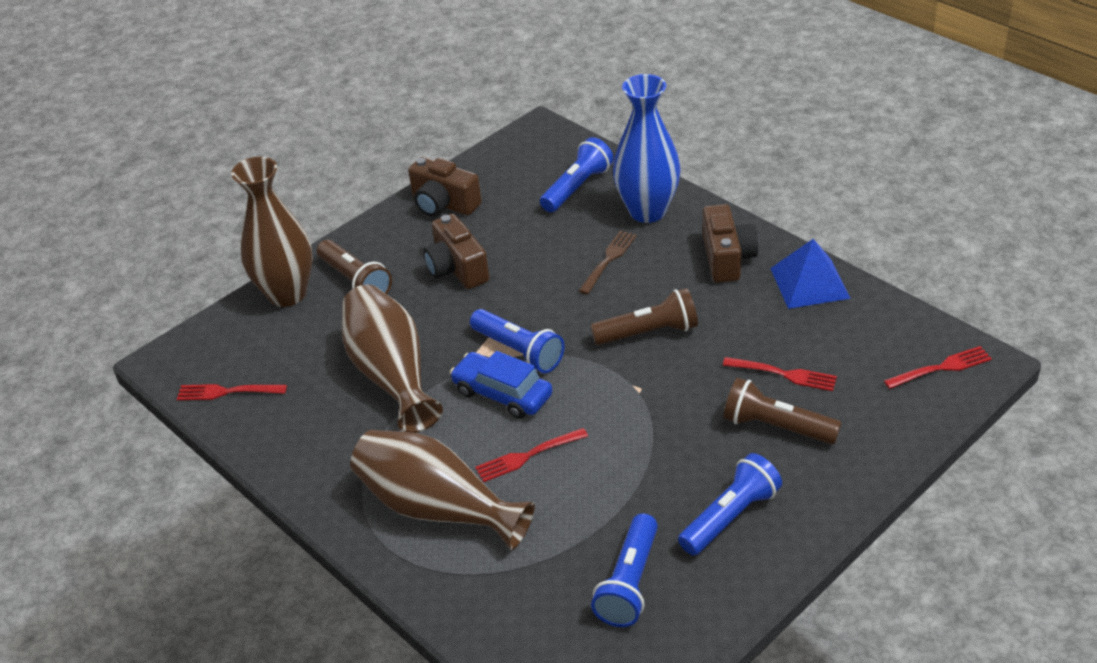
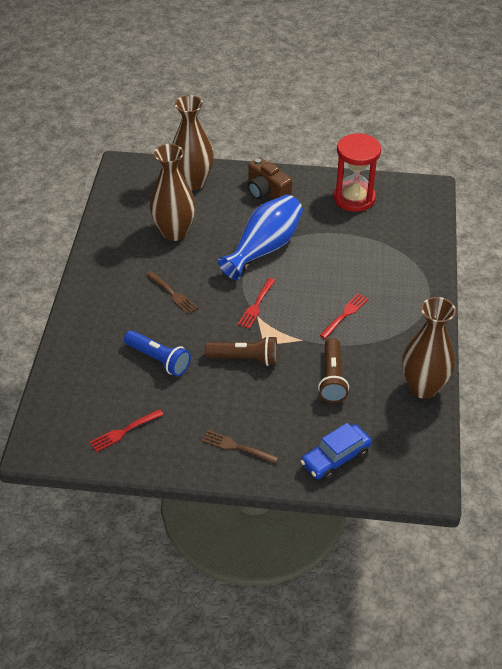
blue flashlight: 4 -> 1
blue pyramid: 1 -> 0
brown camera: 3 -> 1
brown flashlight: 3 -> 2
brown fork: 1 -> 2
red fork: 4 -> 3
red hourglass: 0 -> 1

